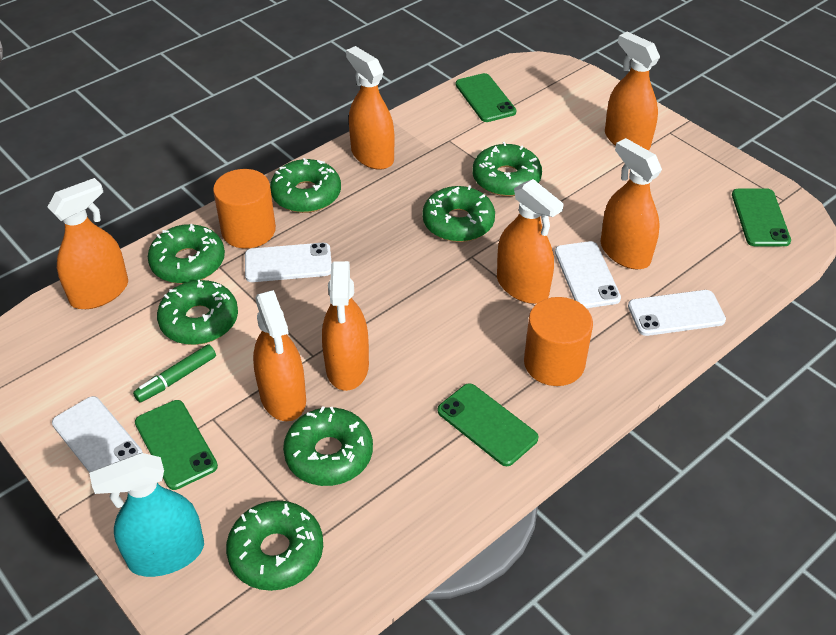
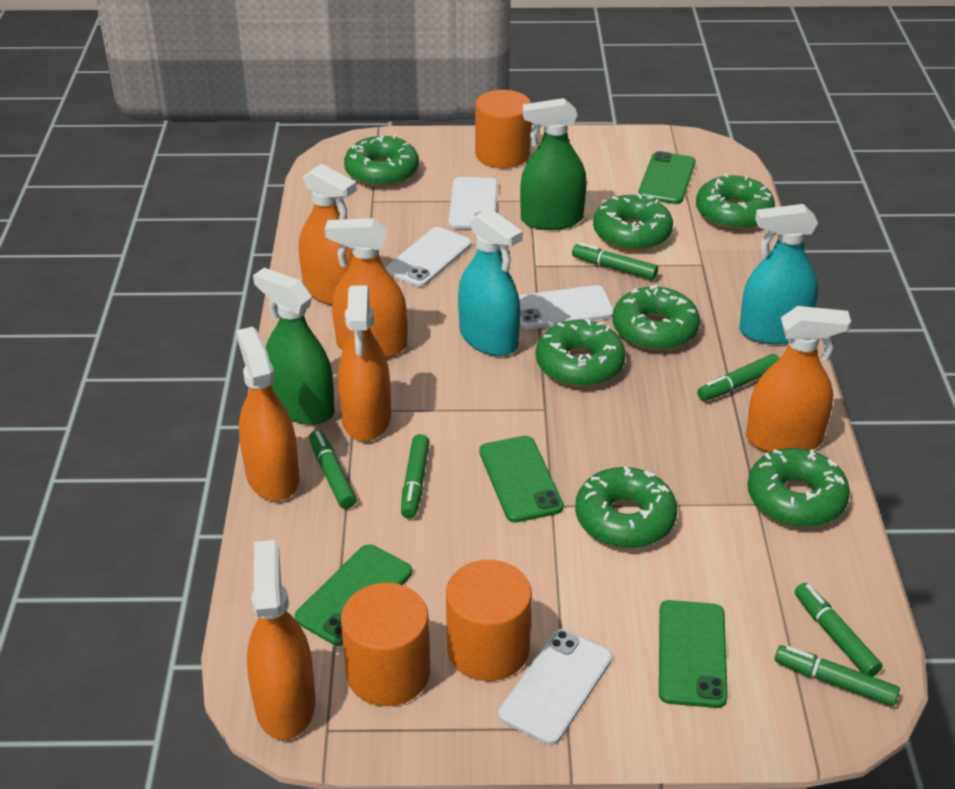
green marker: 1 -> 6
green spray bottle: 0 -> 2
orange cylinder: 2 -> 3
orange spray bottle: 7 -> 6
turquoise spray bottle: 1 -> 2

